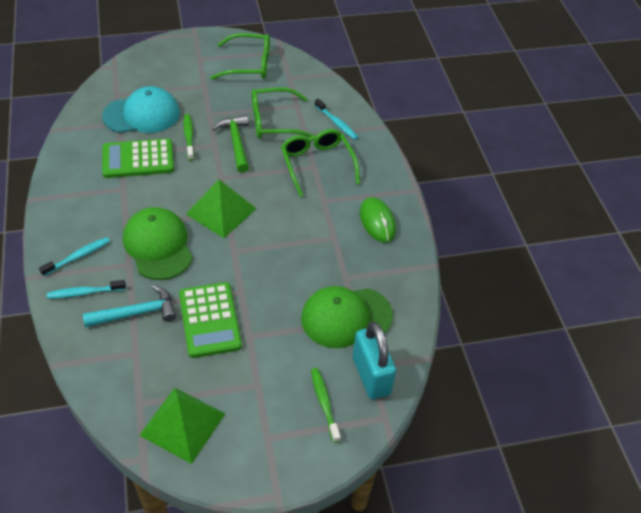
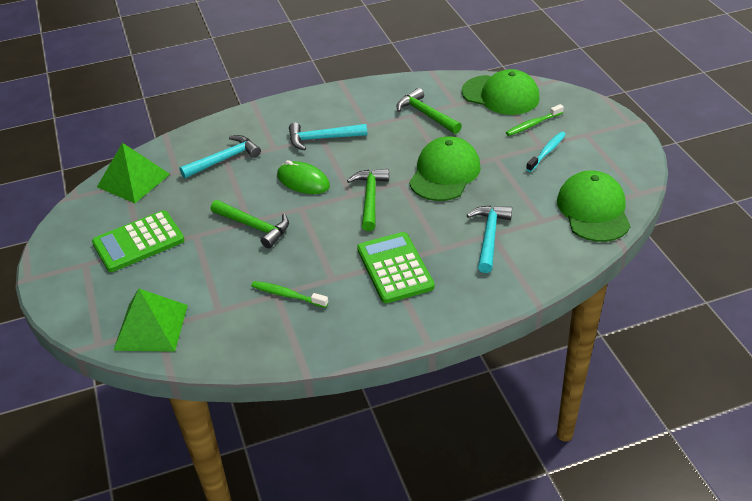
green cap: 2 -> 3
green glasses: 3 -> 0
green hammer: 1 -> 3
turquoise cap: 1 -> 0
turquoise hammer: 1 -> 3
turquoise padlock: 1 -> 0
turquoise toothbrush: 3 -> 1

